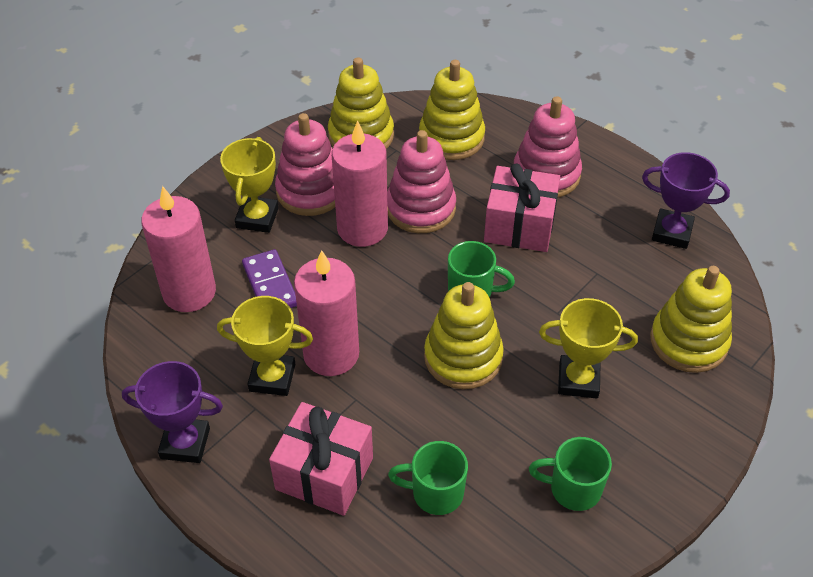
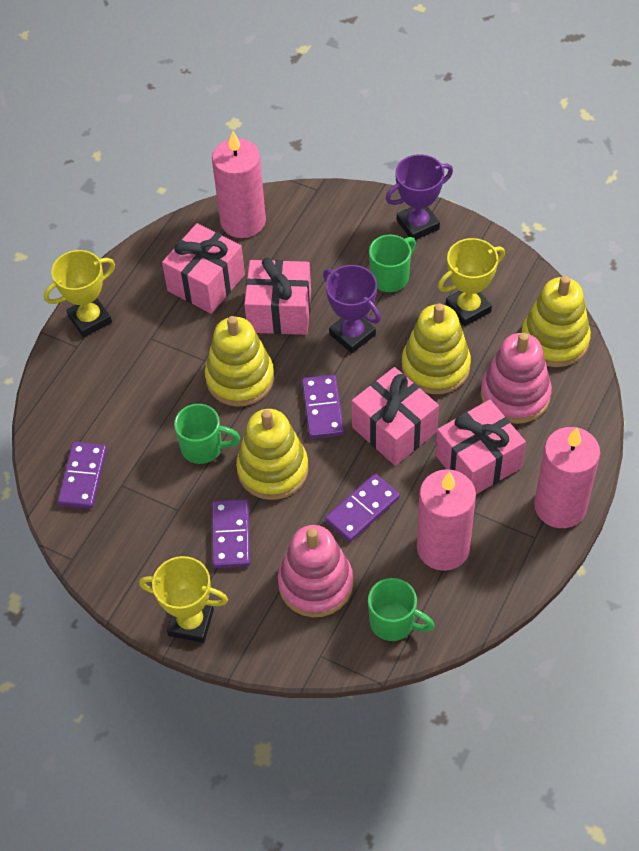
pink gift: 2 -> 4
pink stacking toy: 3 -> 2
purple domino: 1 -> 4

